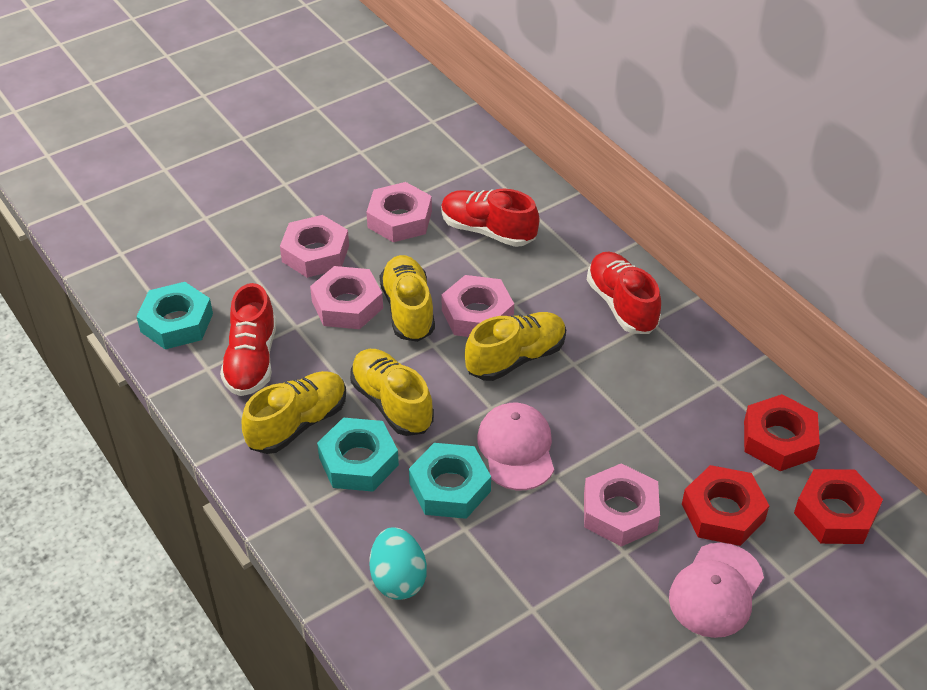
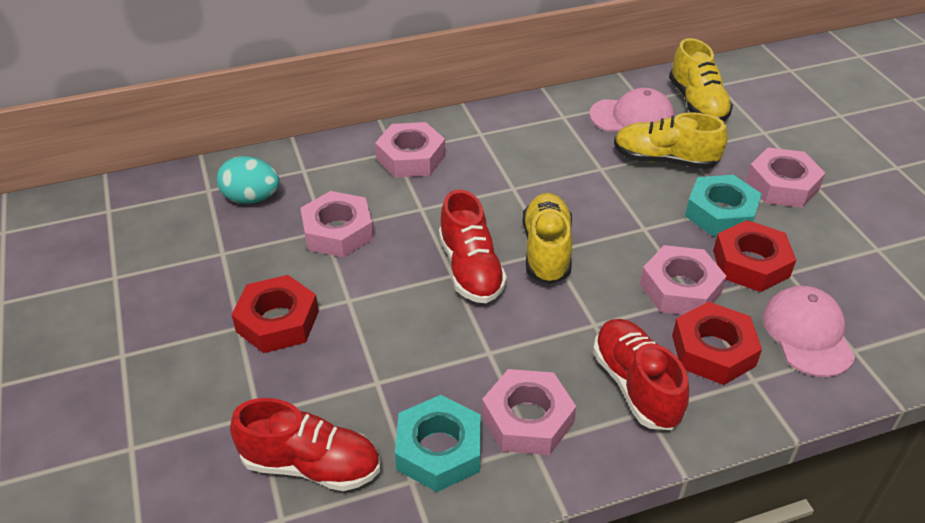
turquoise nut: 3 -> 2
yellow shoe: 4 -> 3

